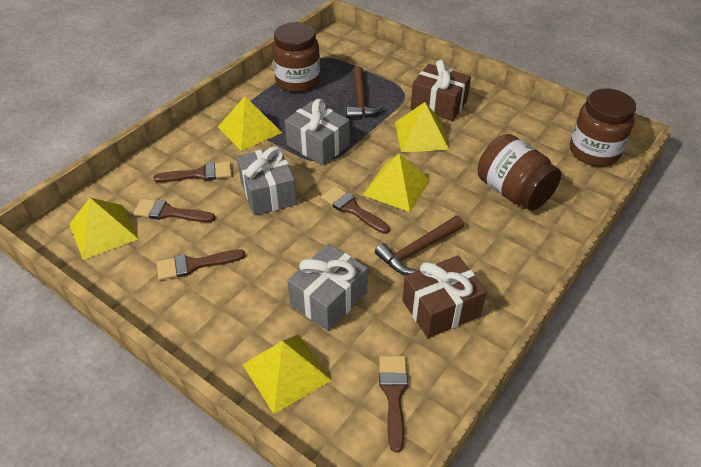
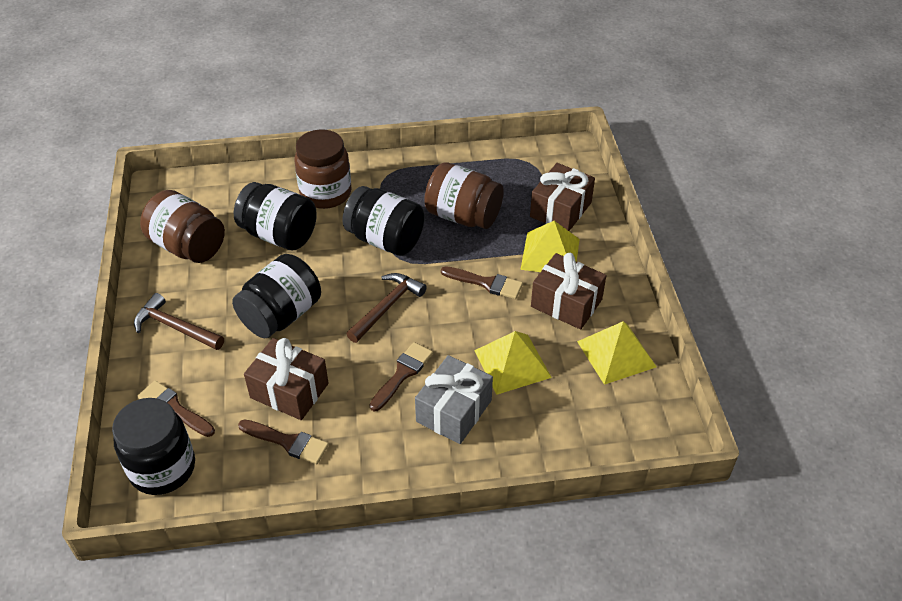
black jar: 0 -> 4
brown brush: 5 -> 4
brown gift: 2 -> 3
grey gift: 3 -> 1
yellow pyramid: 5 -> 3

